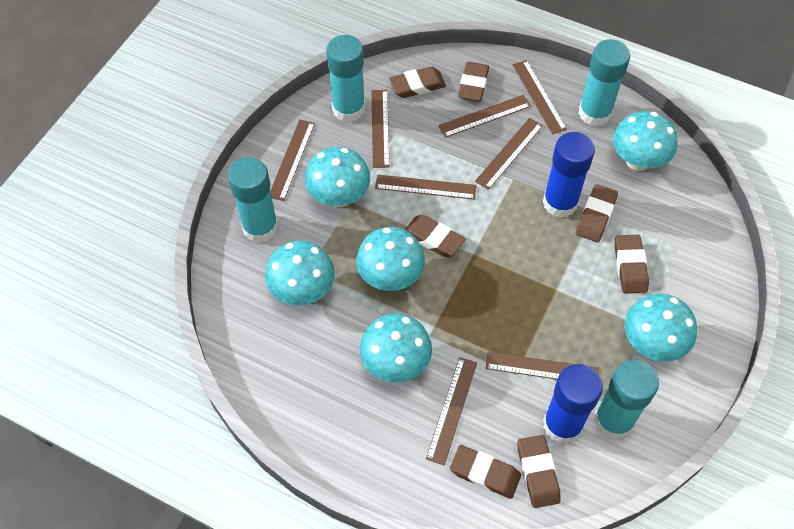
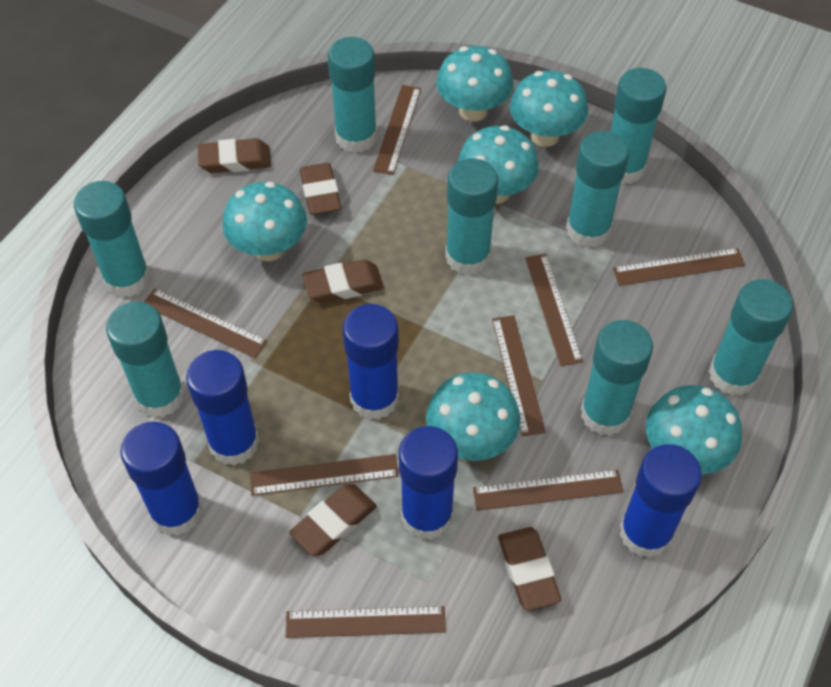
blue glue stick: 2 -> 5
brown eraser: 7 -> 5
turquoise glue stick: 4 -> 8

